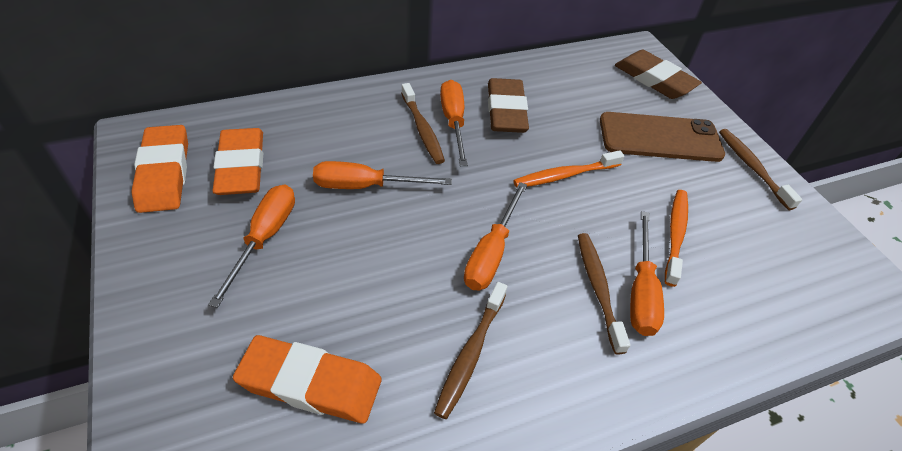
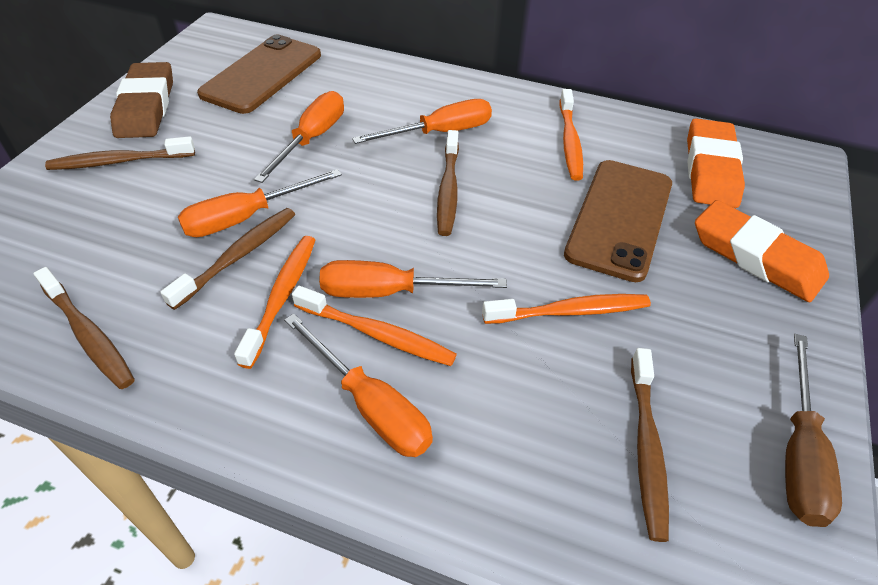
brown eraser: 2 -> 1
brown phone: 1 -> 2
brown screwdriver: 0 -> 1
brown toothbrush: 4 -> 5
orange eraser: 3 -> 2
orange toothbrush: 2 -> 4

